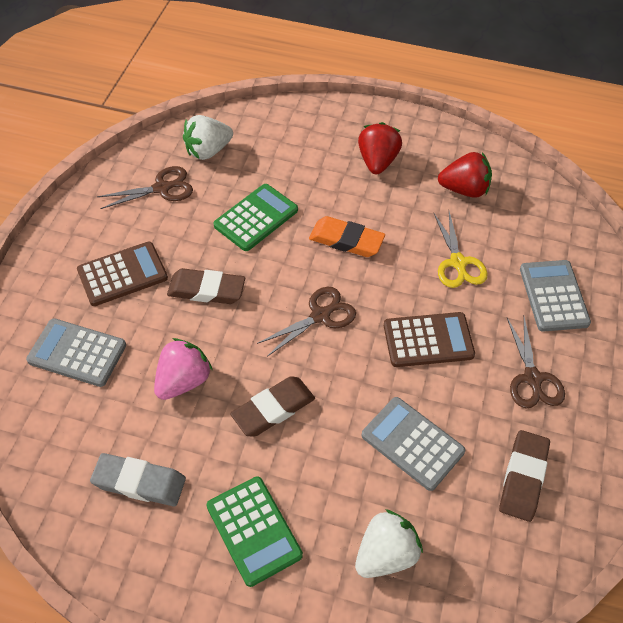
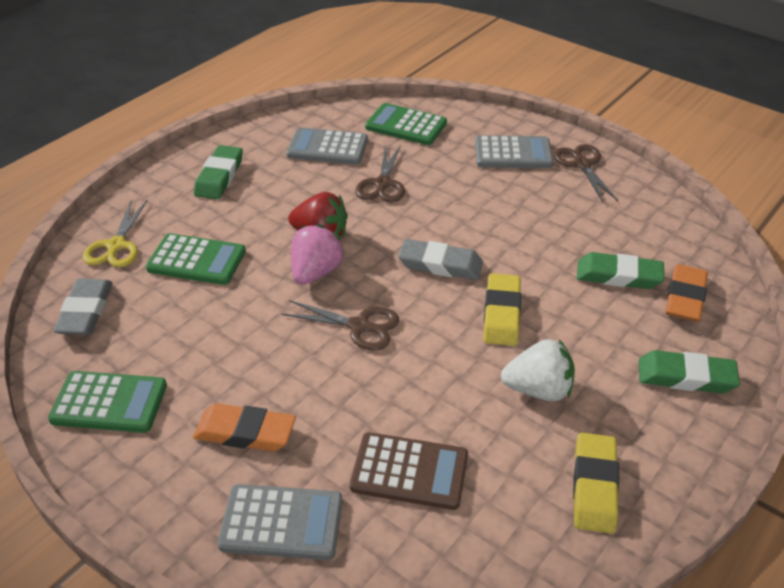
brown calculator: 2 -> 1
brown eraser: 3 -> 0
green calculator: 2 -> 3
green eraser: 0 -> 3
grey eraser: 1 -> 2
orange eraser: 1 -> 2
red strawberry: 2 -> 1
white strawberry: 2 -> 1
yellow eraser: 0 -> 2

